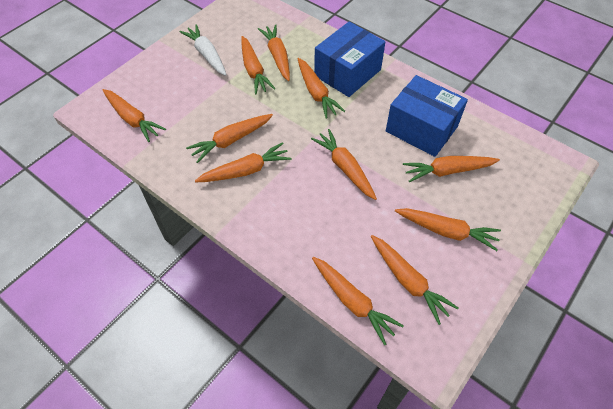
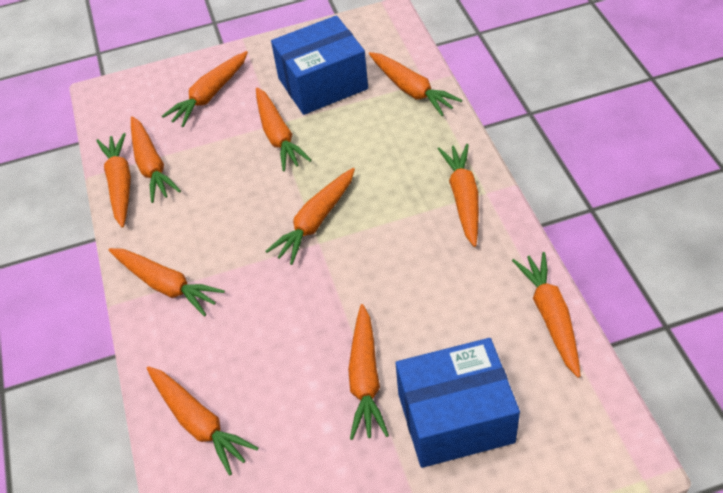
white carrot: 1 -> 0

